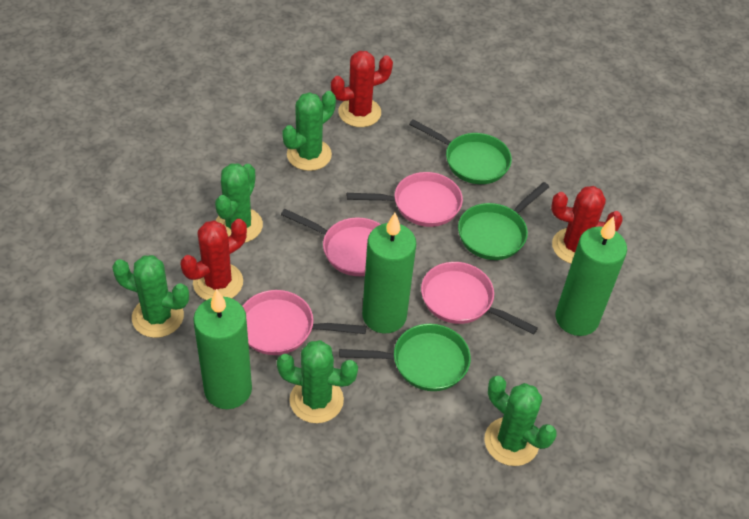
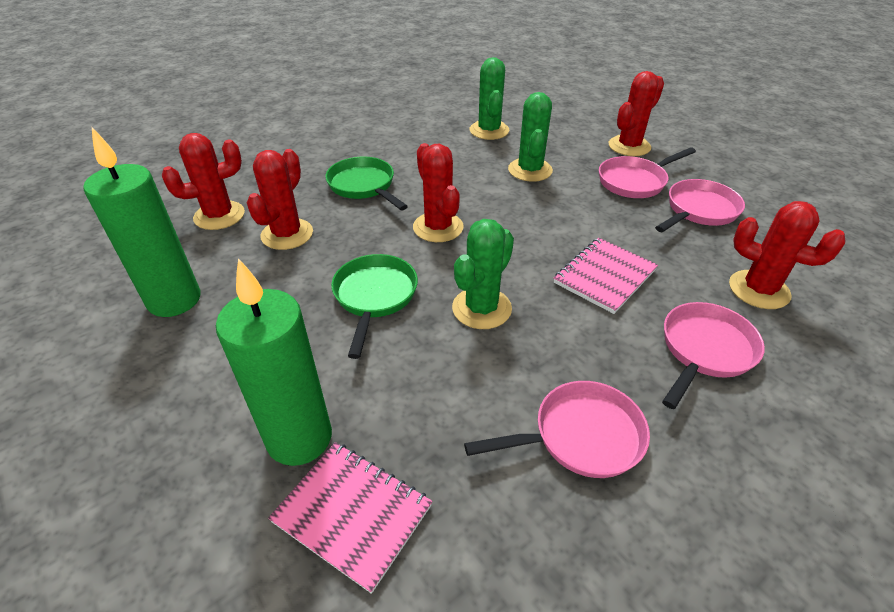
green cactus: 5 -> 3
green candle: 3 -> 2
green pan: 3 -> 2
pink notebook: 0 -> 2
red cactus: 3 -> 5

